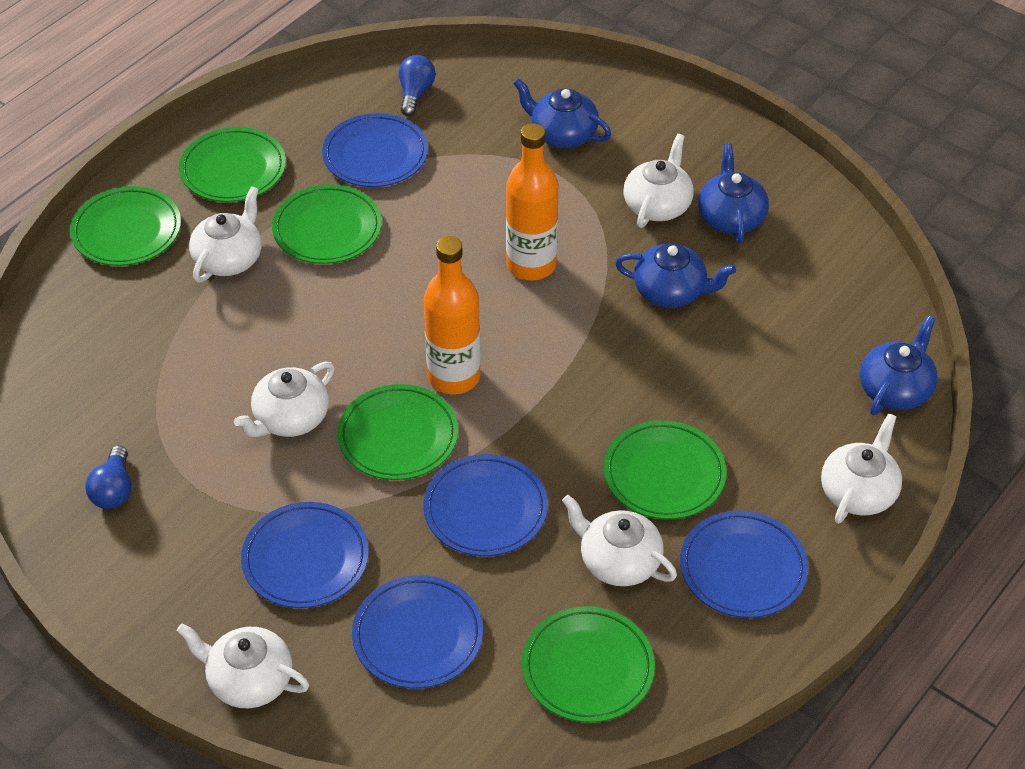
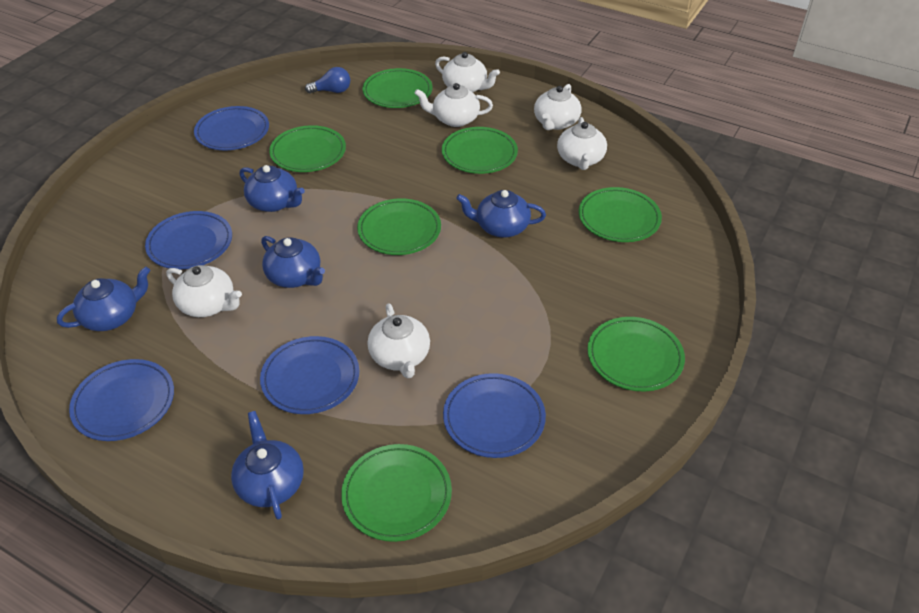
blue light bulb: 2 -> 1
blue teapot: 4 -> 5
green plate: 6 -> 7
orange bottle: 2 -> 0

